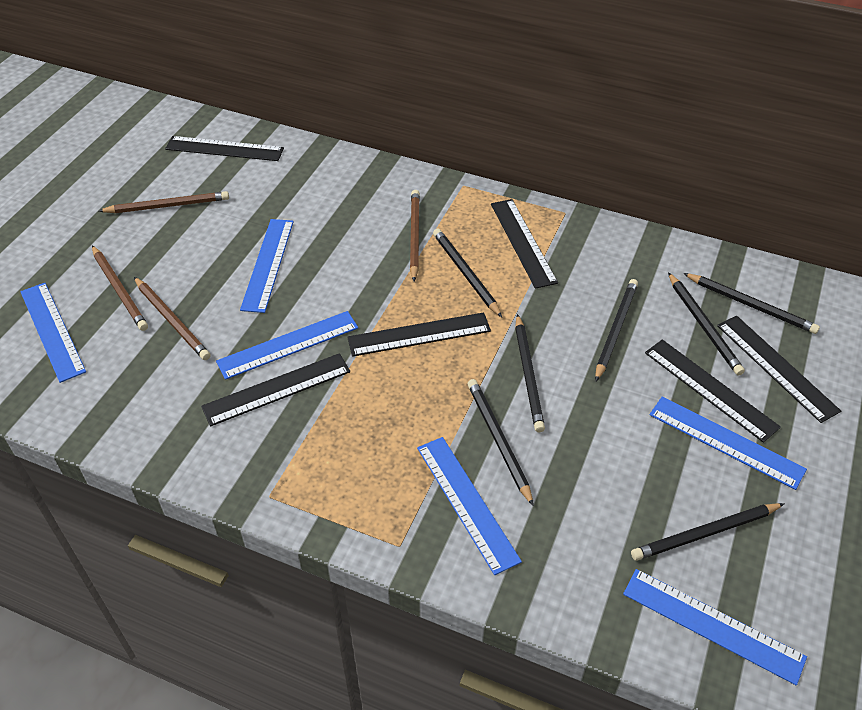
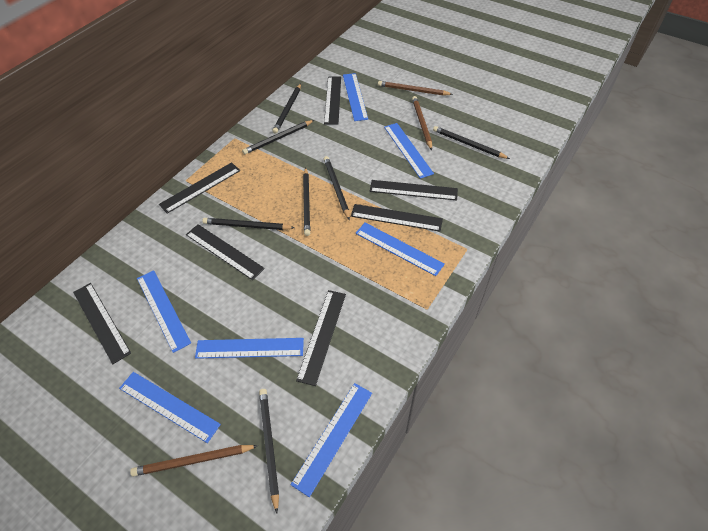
black ruler: 6 -> 7
blue ruler: 6 -> 7
brown pencil: 4 -> 3

